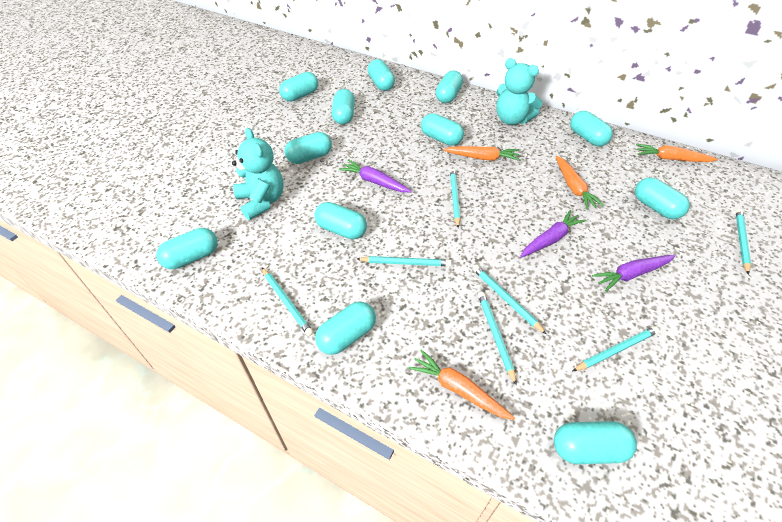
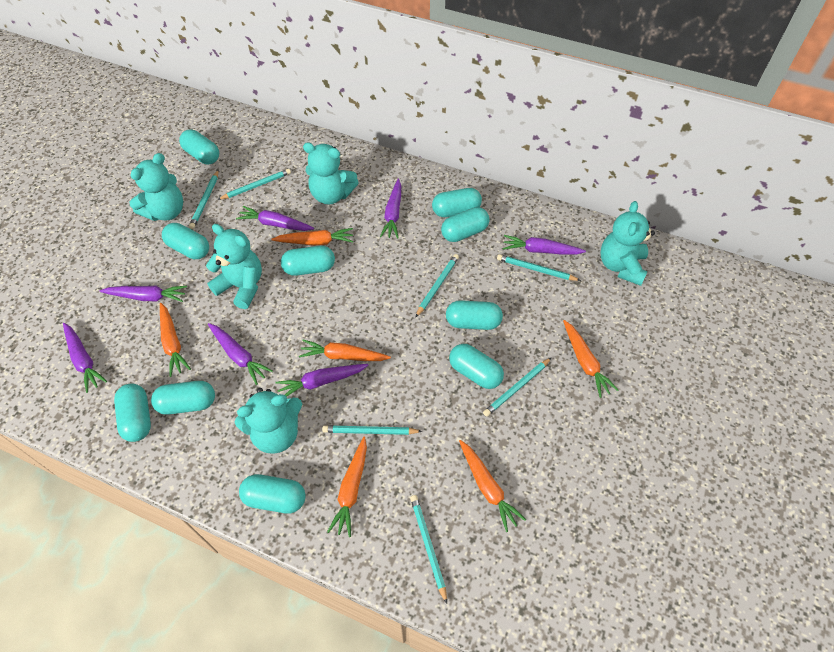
orange carrot: 4 -> 6
purple carrot: 3 -> 7
turquoise capsule: 12 -> 10
turquoise teddy bear: 2 -> 5

